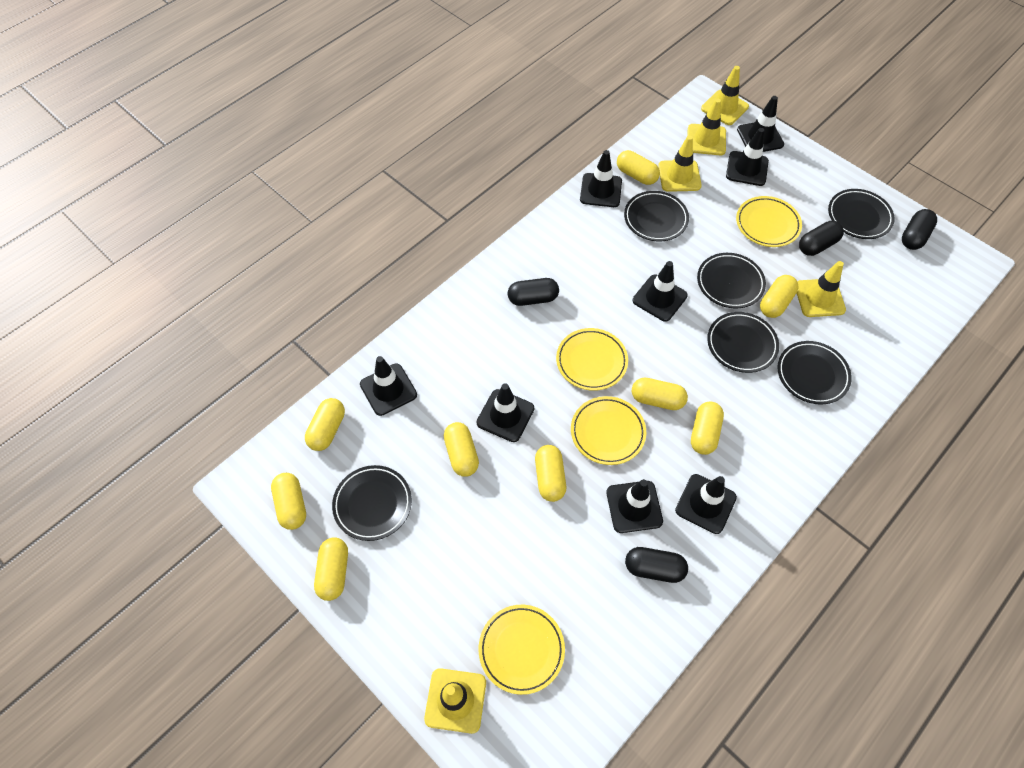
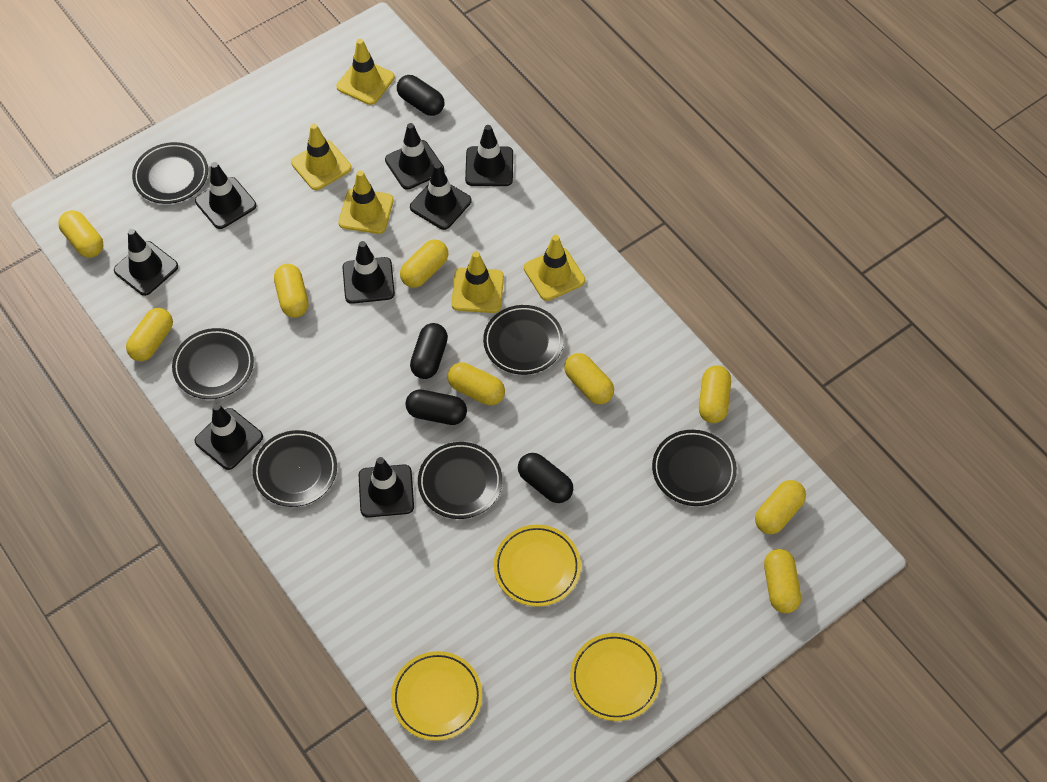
yellow plate: 4 -> 3

